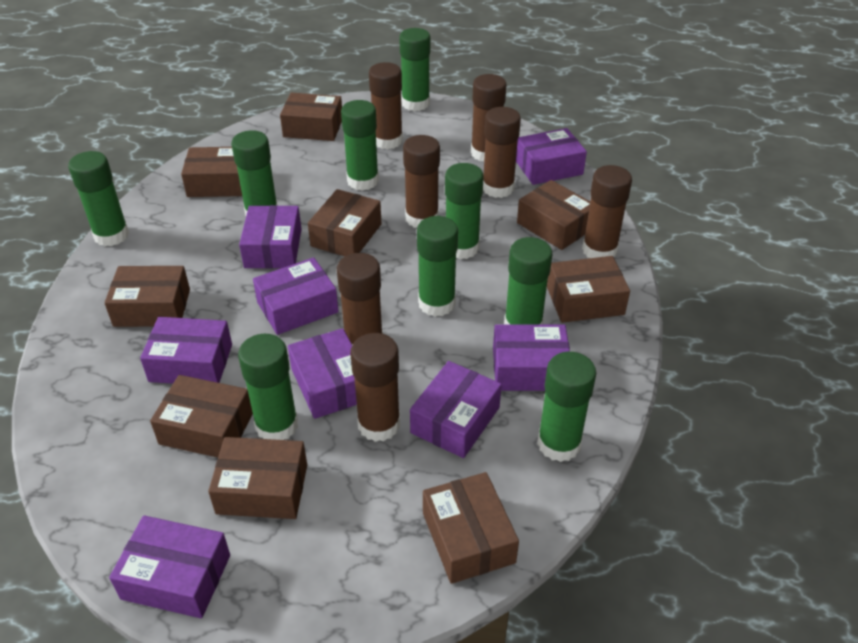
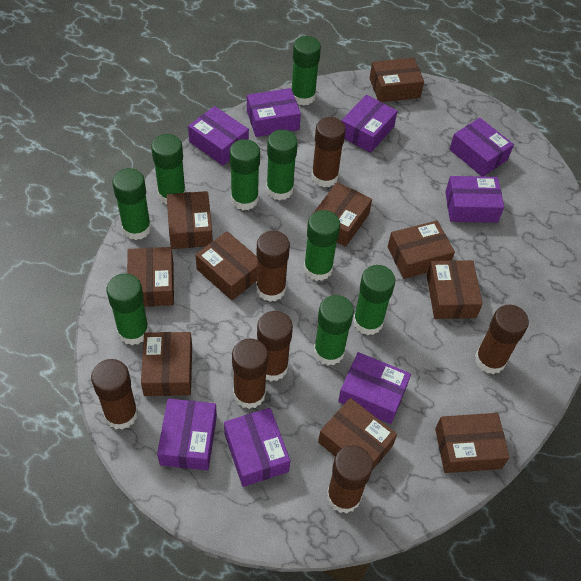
brown box: 9 -> 10

